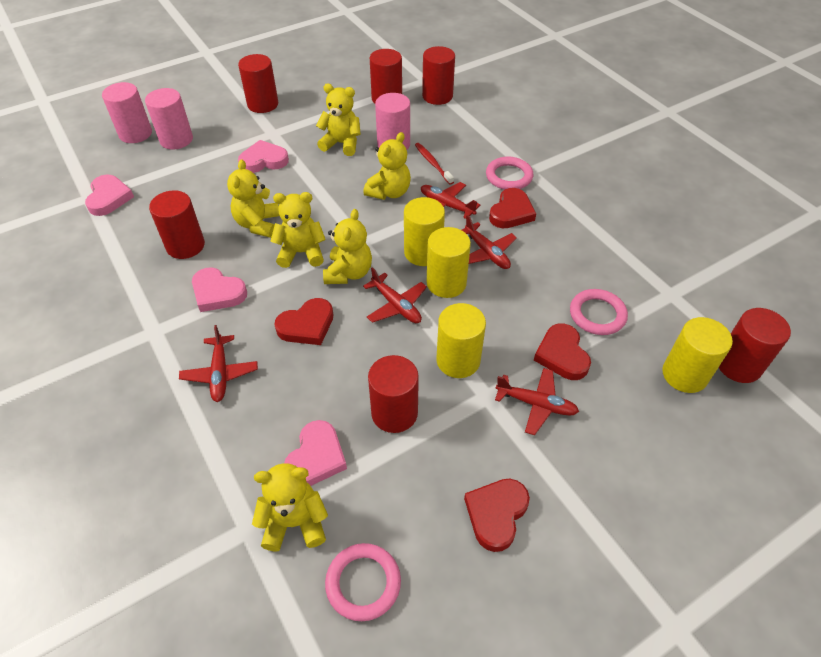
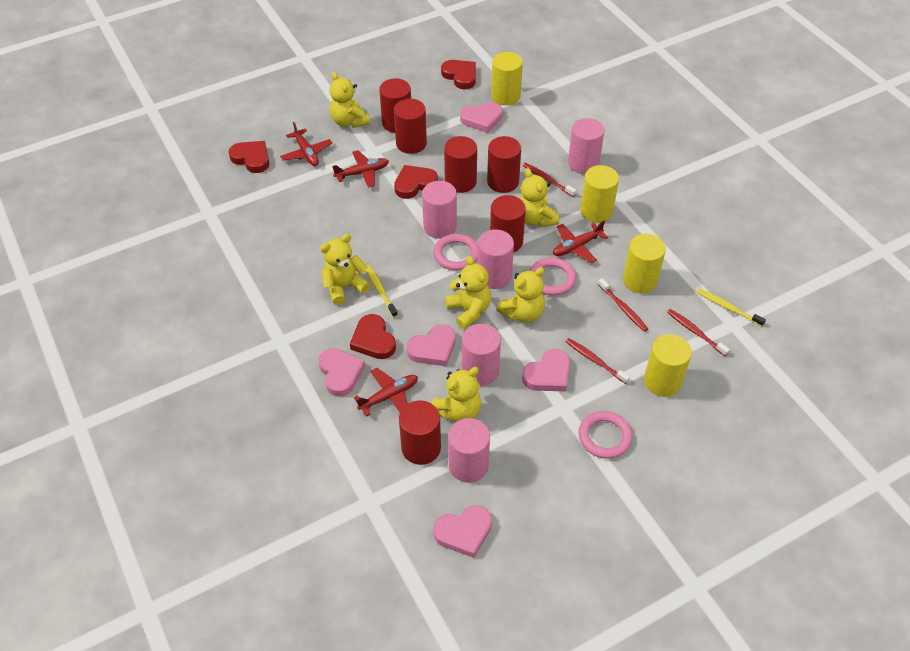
pink cylinder: 3 -> 5
pink heart: 4 -> 5
red plane: 5 -> 4
red toothbrush: 1 -> 4
yellow toothbrush: 0 -> 2

